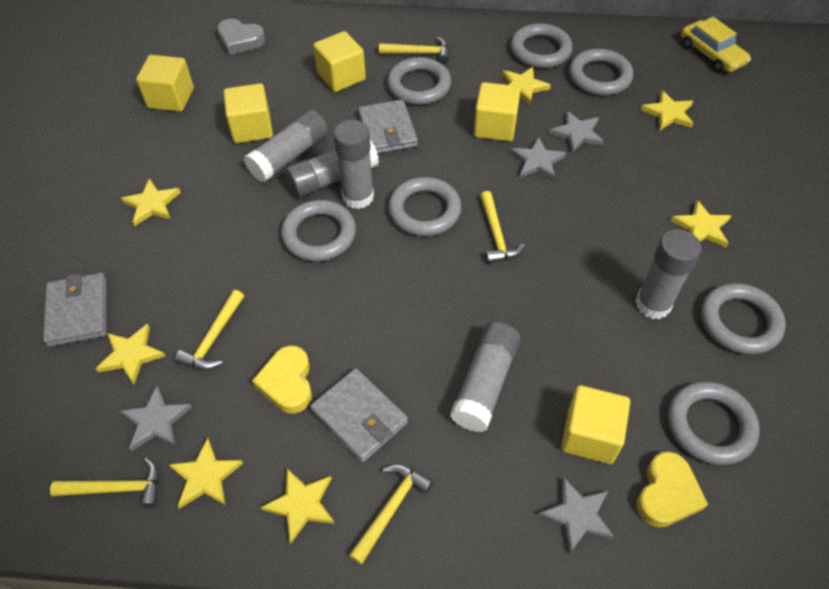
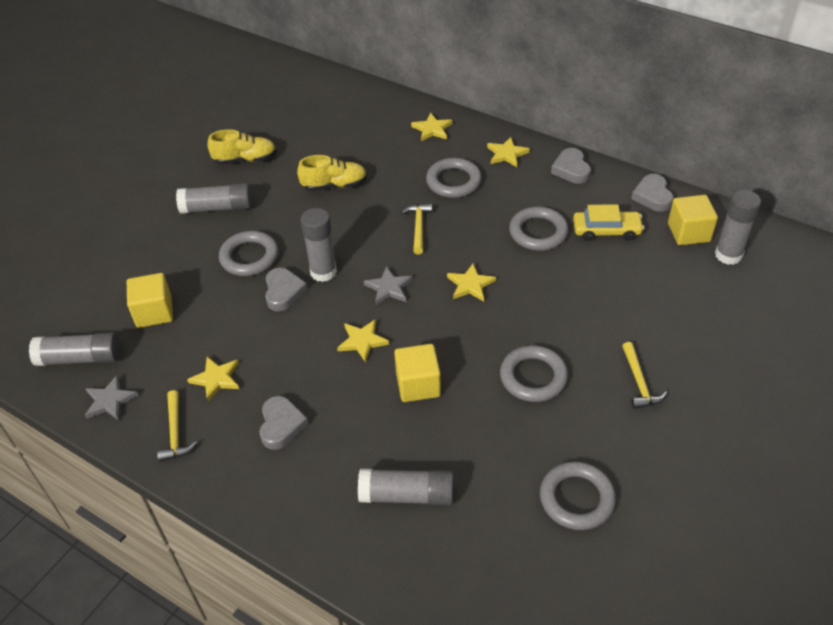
grey heart: 1 -> 4
grey ring: 7 -> 5
grey star: 4 -> 2
grey wallet: 3 -> 0
yellow cube: 5 -> 3
yellow hammer: 5 -> 3
yellow heart: 2 -> 0
yellow shoe: 0 -> 2
yellow star: 7 -> 5

